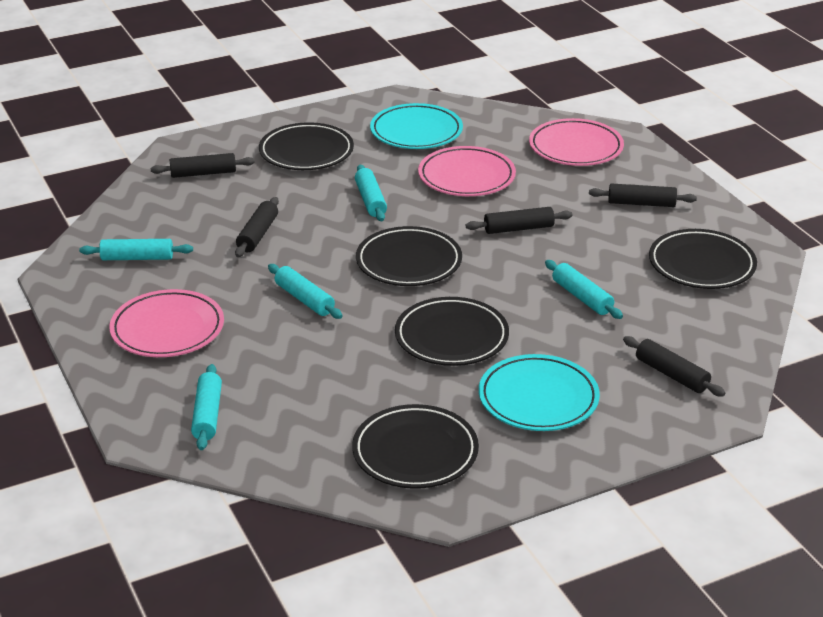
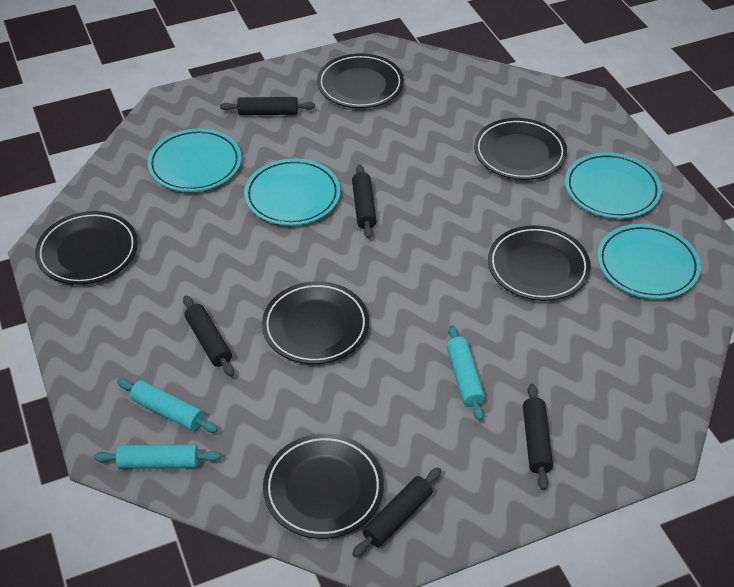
black plate: 5 -> 6
pink plate: 3 -> 0
turquoise plate: 2 -> 4
turquoise rolling pin: 5 -> 3

